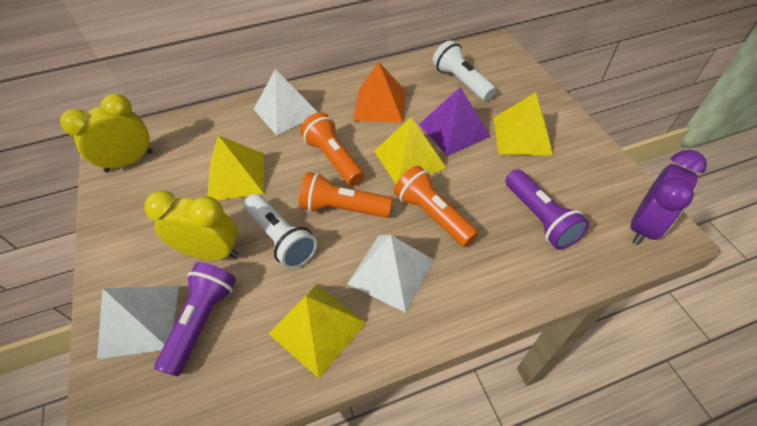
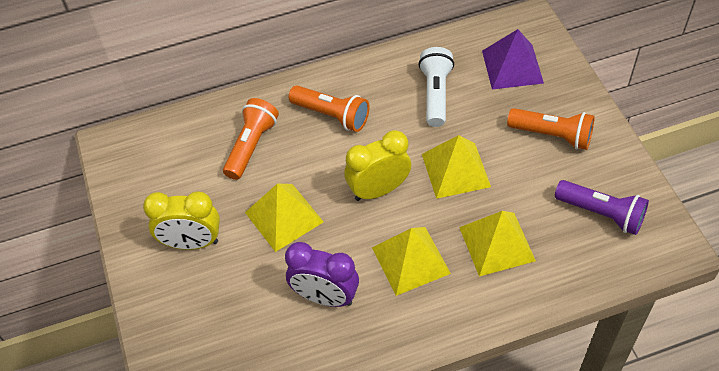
orange pyramid: 1 -> 0
purple flashlight: 2 -> 1
white flashlight: 2 -> 1
white pyramid: 3 -> 0

